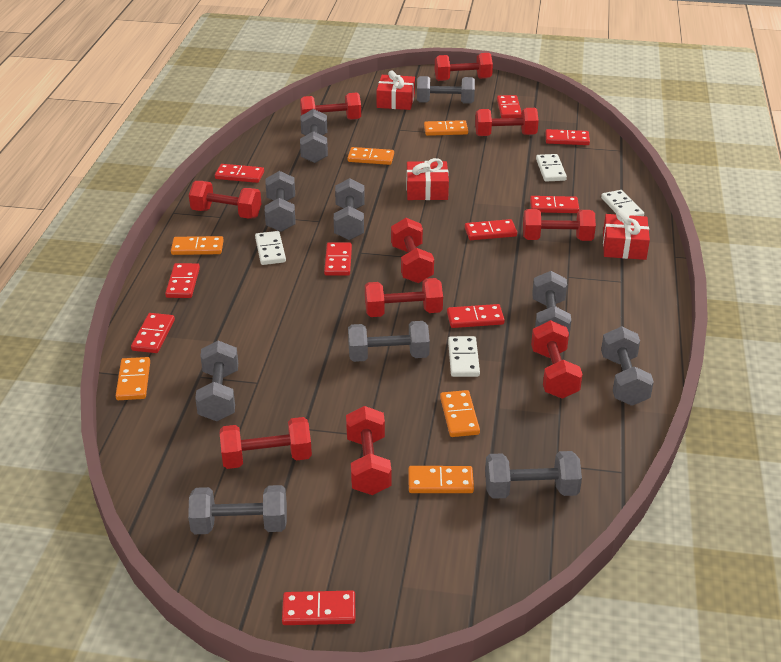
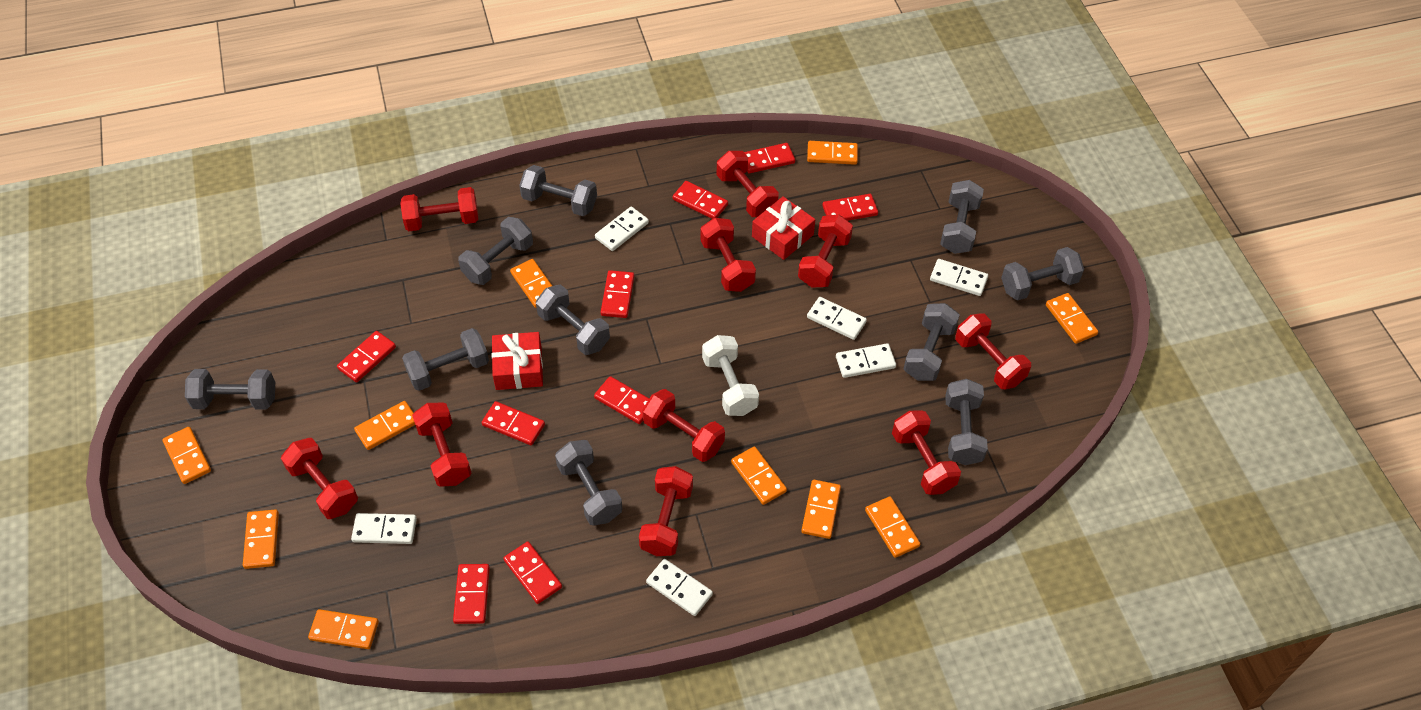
orange domino: 6 -> 10
red domino: 10 -> 9
red gift: 3 -> 2
white domino: 4 -> 6
white dumbbell: 0 -> 1

